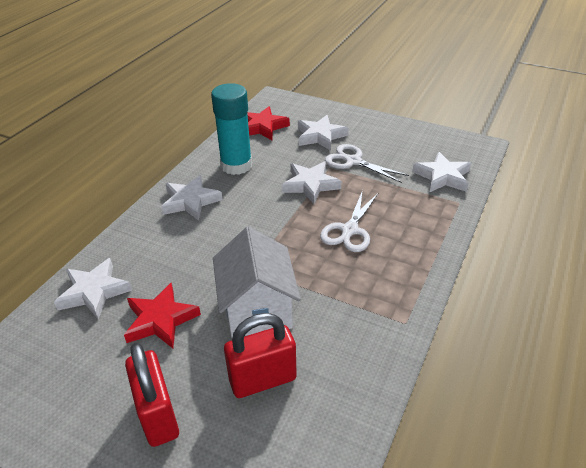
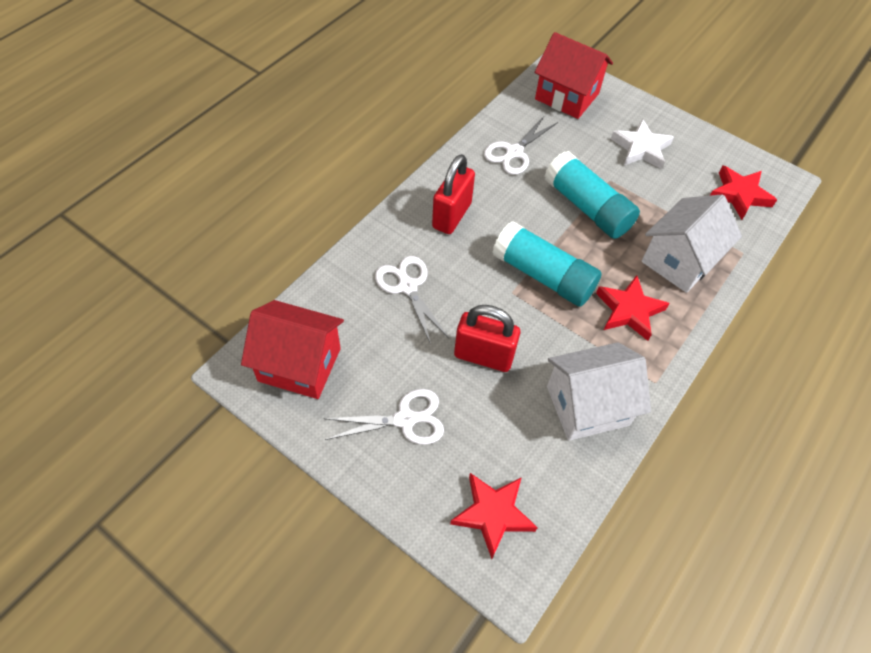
red house: 0 -> 2
red star: 2 -> 3
turquoise glue stick: 1 -> 2
white house: 1 -> 2
white scissors: 2 -> 3
white star: 5 -> 1

